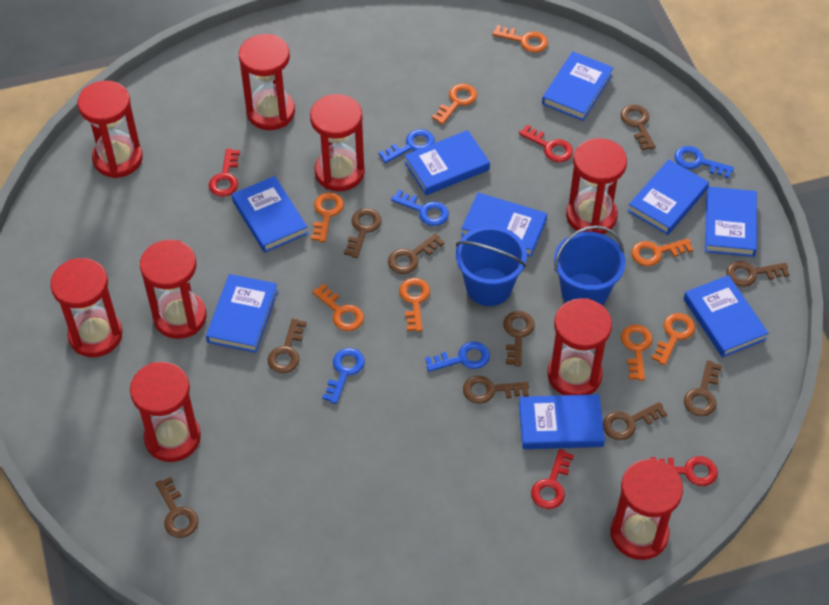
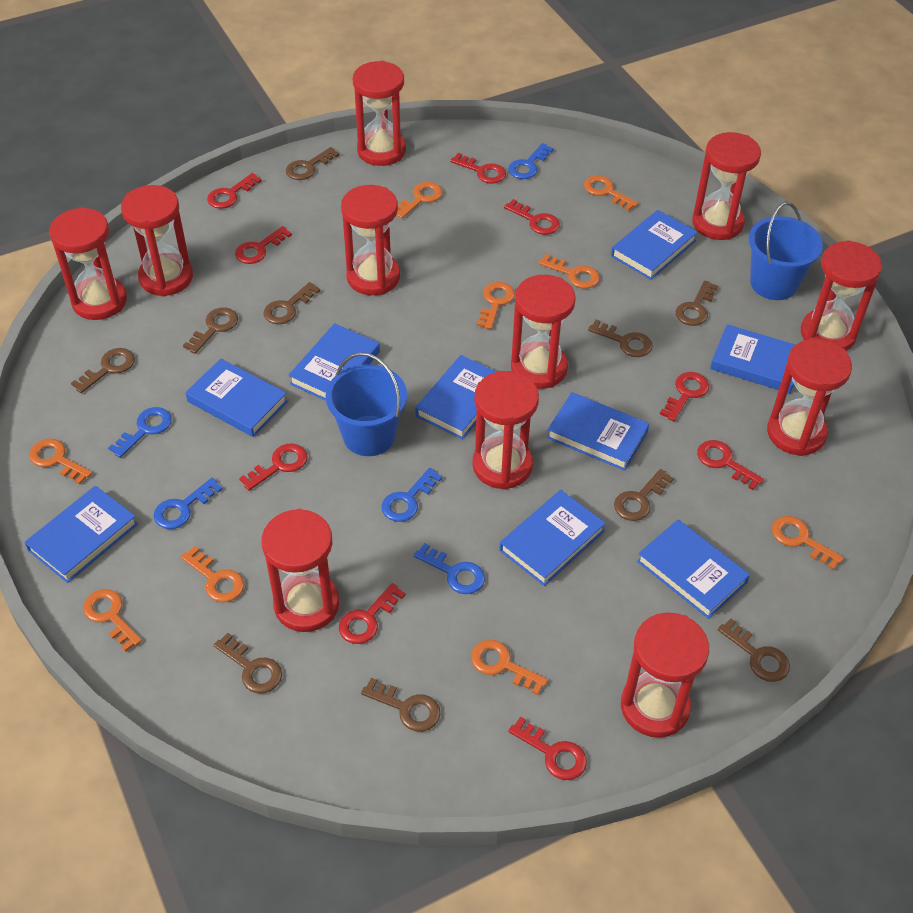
orange key: 8 -> 9
red hourglass: 9 -> 11
red key: 4 -> 9

